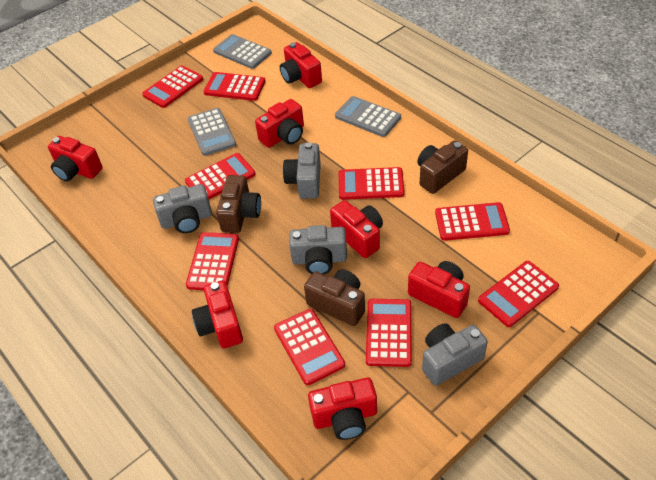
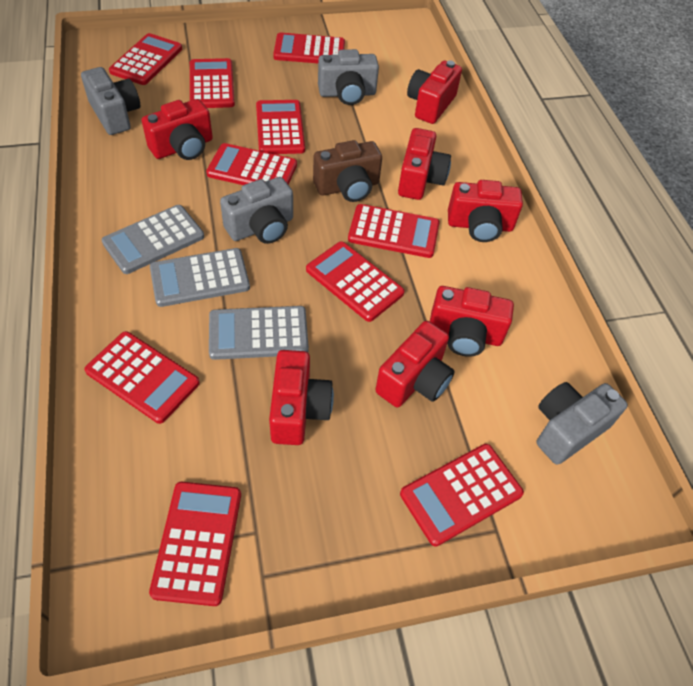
brown camera: 3 -> 1
red calculator: 9 -> 10

